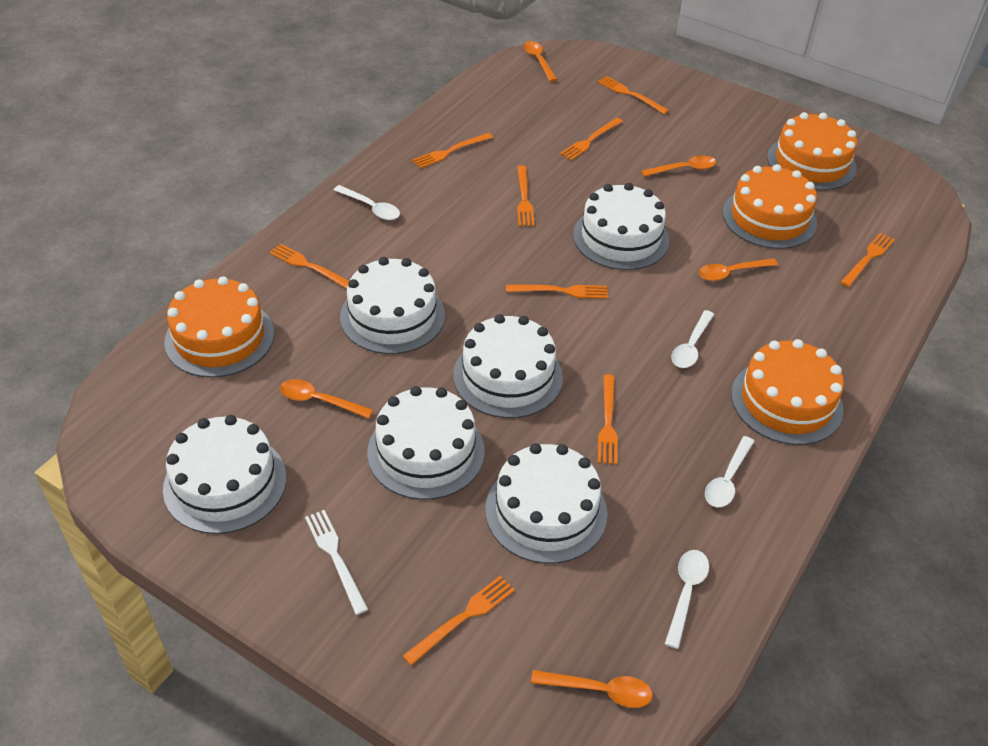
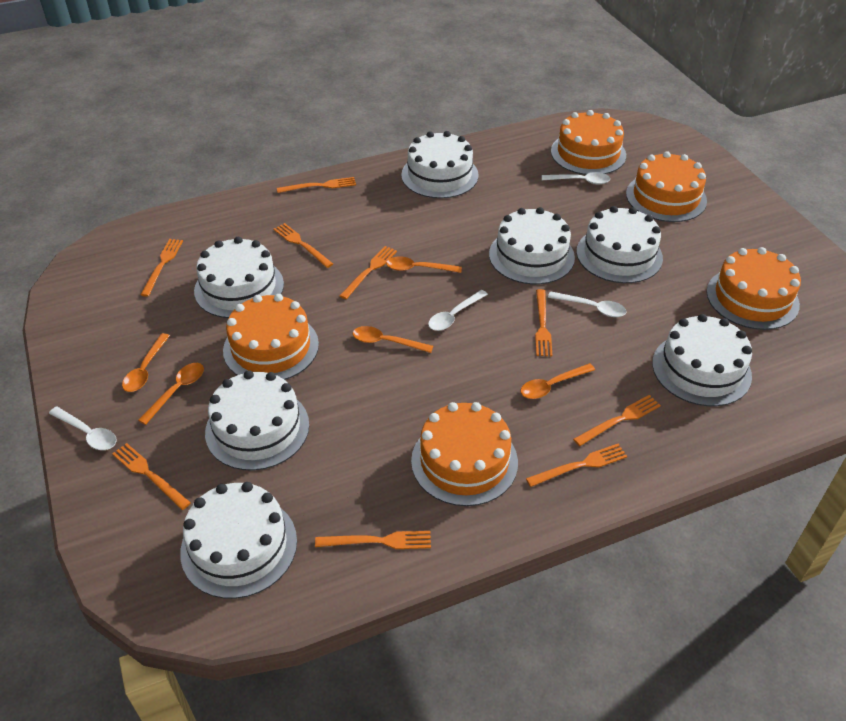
orange cake: 4 -> 5
white cake: 6 -> 7
white fork: 1 -> 0

